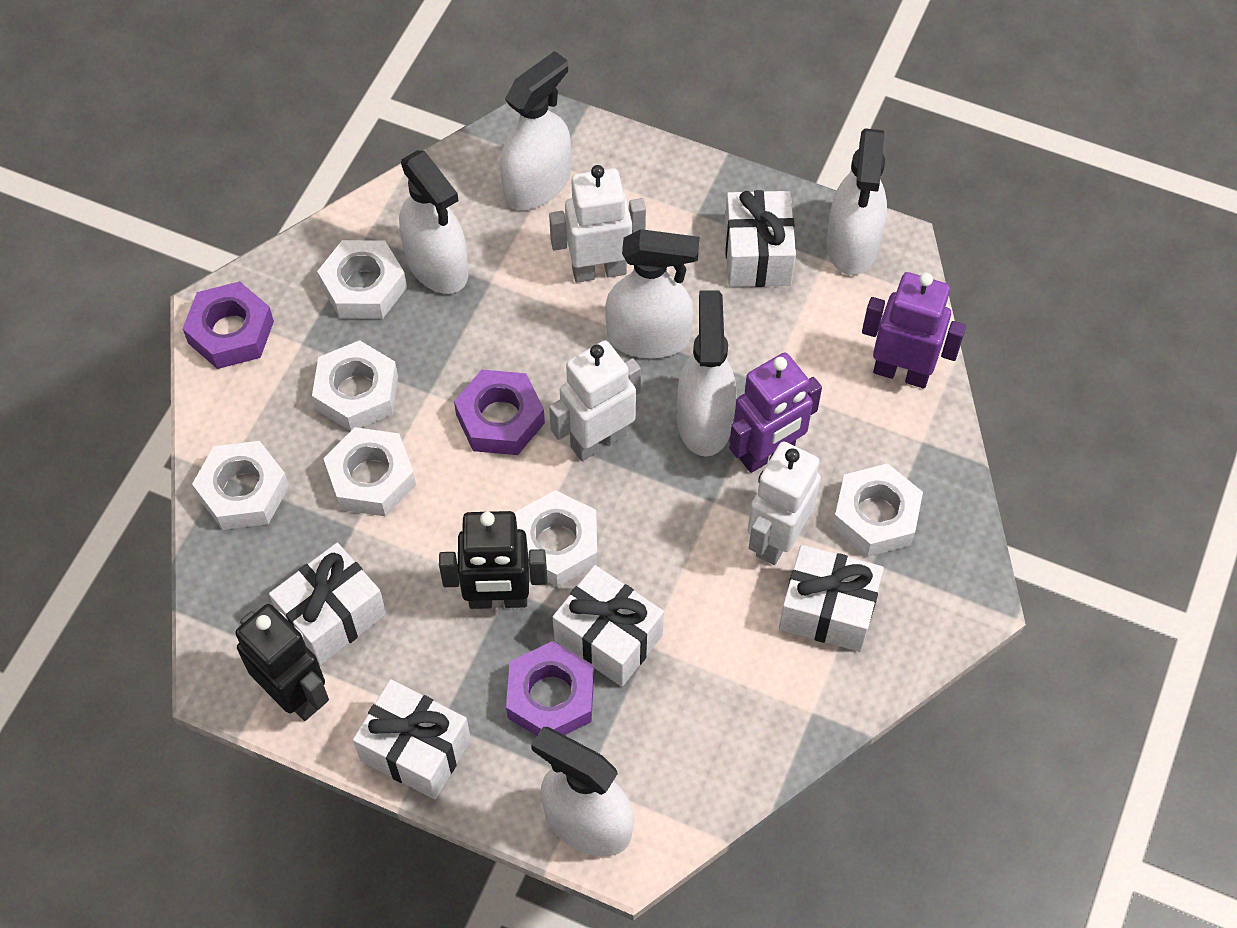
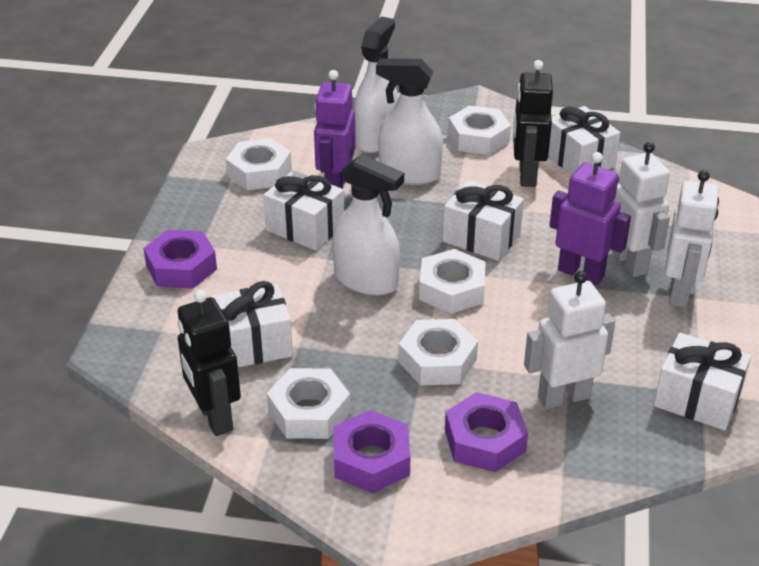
white nut: 6 -> 5
white spray bottle: 6 -> 3

